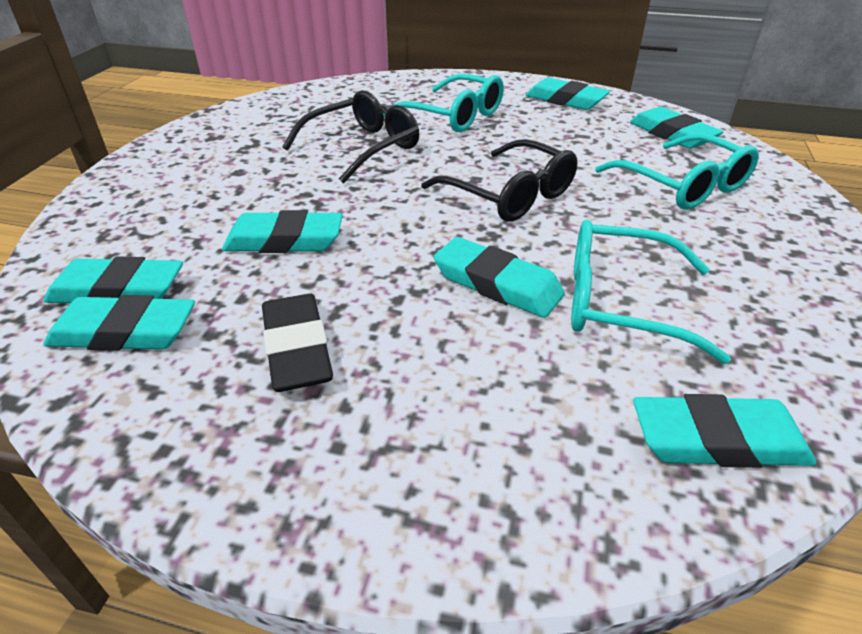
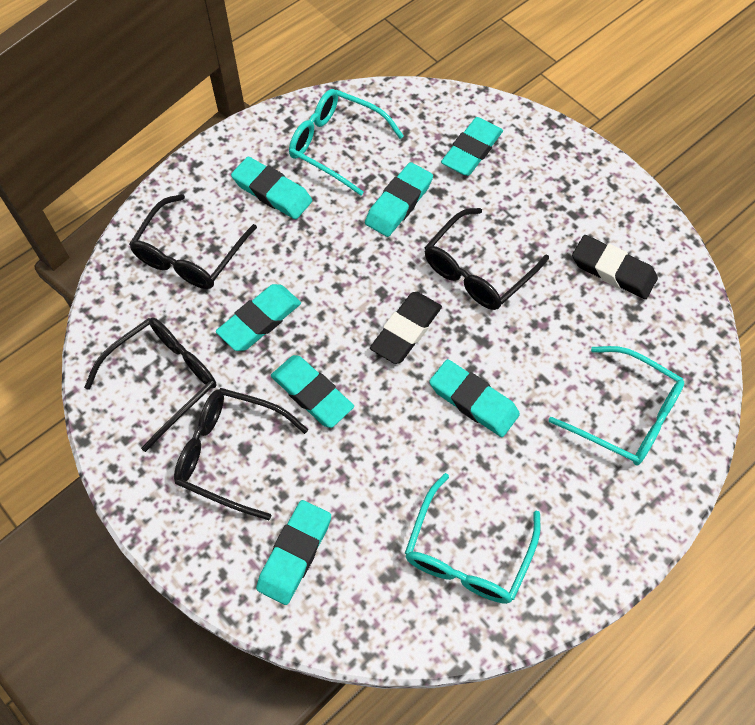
black eraser: 1 -> 2
black glasses: 2 -> 4

